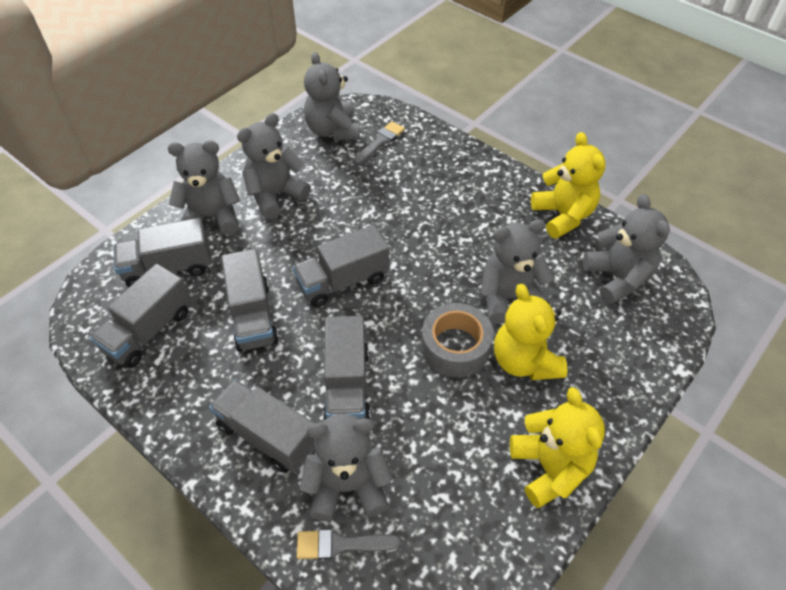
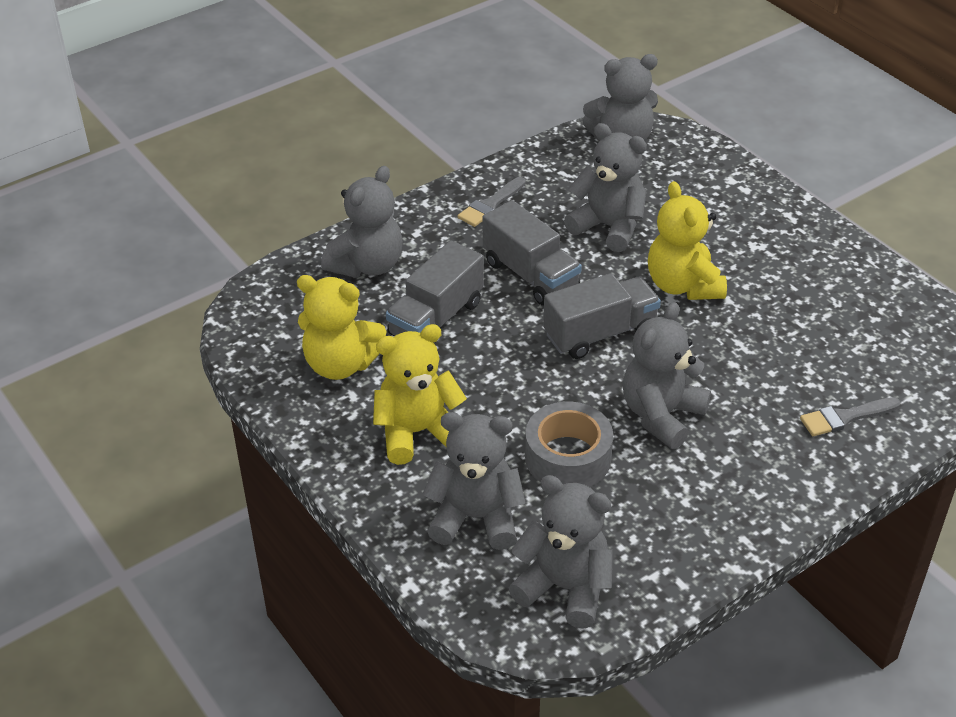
grey truck: 6 -> 3

